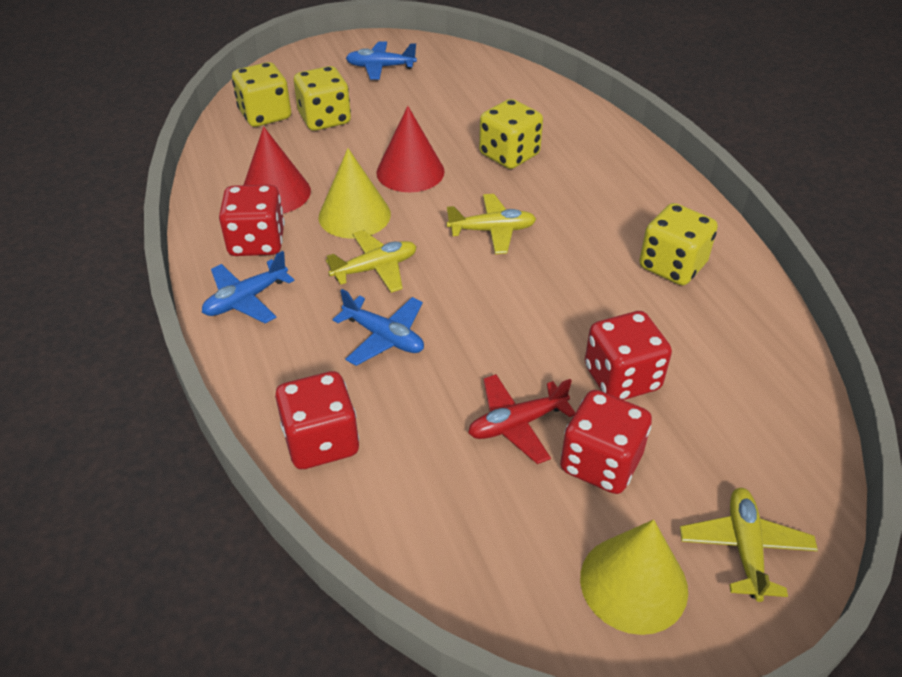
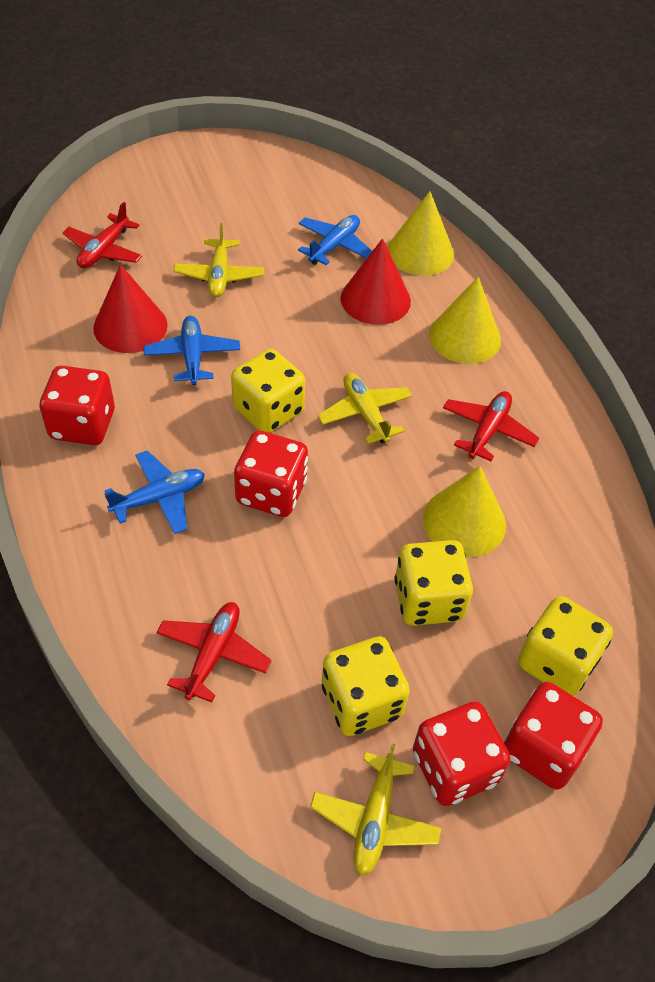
red plane: 1 -> 3
yellow cone: 2 -> 3

